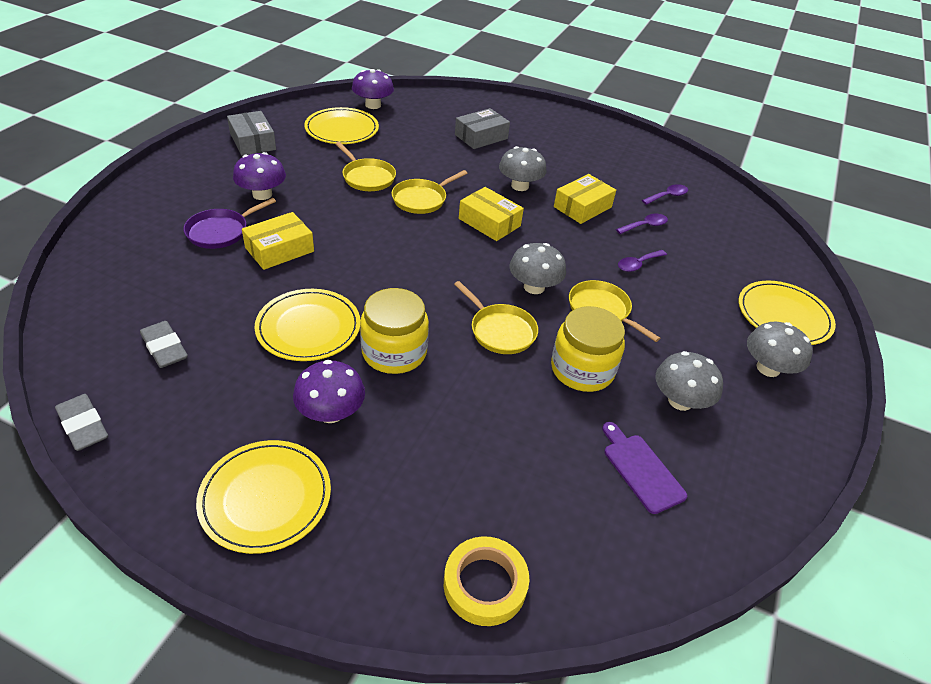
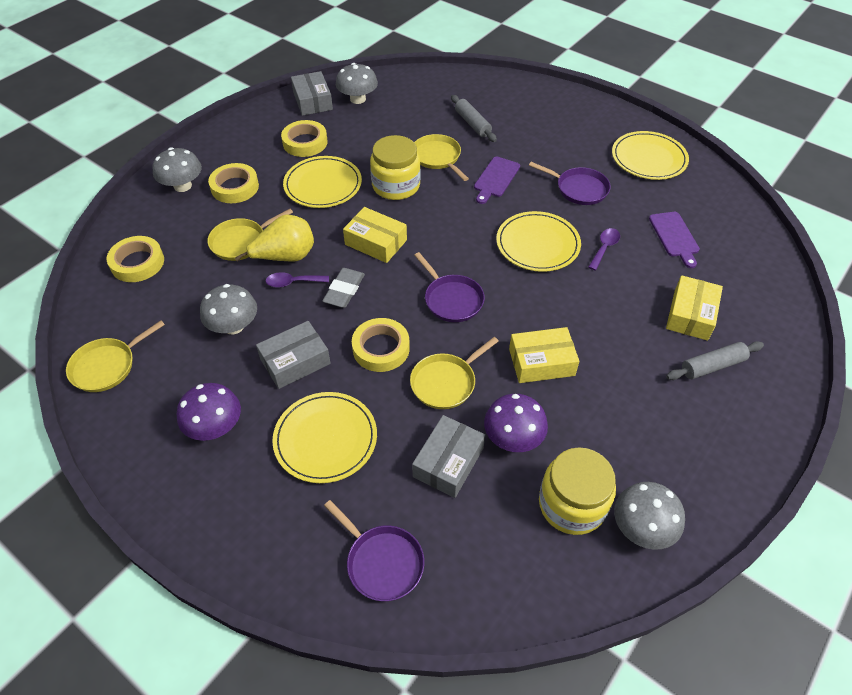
grey box: 2 -> 3
grey eraser: 2 -> 1
grey rolling pin: 0 -> 2
purple cutting board: 1 -> 2
purple mushroom: 3 -> 2
purple pan: 1 -> 3
purple spoon: 3 -> 2
yellow pear: 0 -> 1
yellow tape: 1 -> 4

